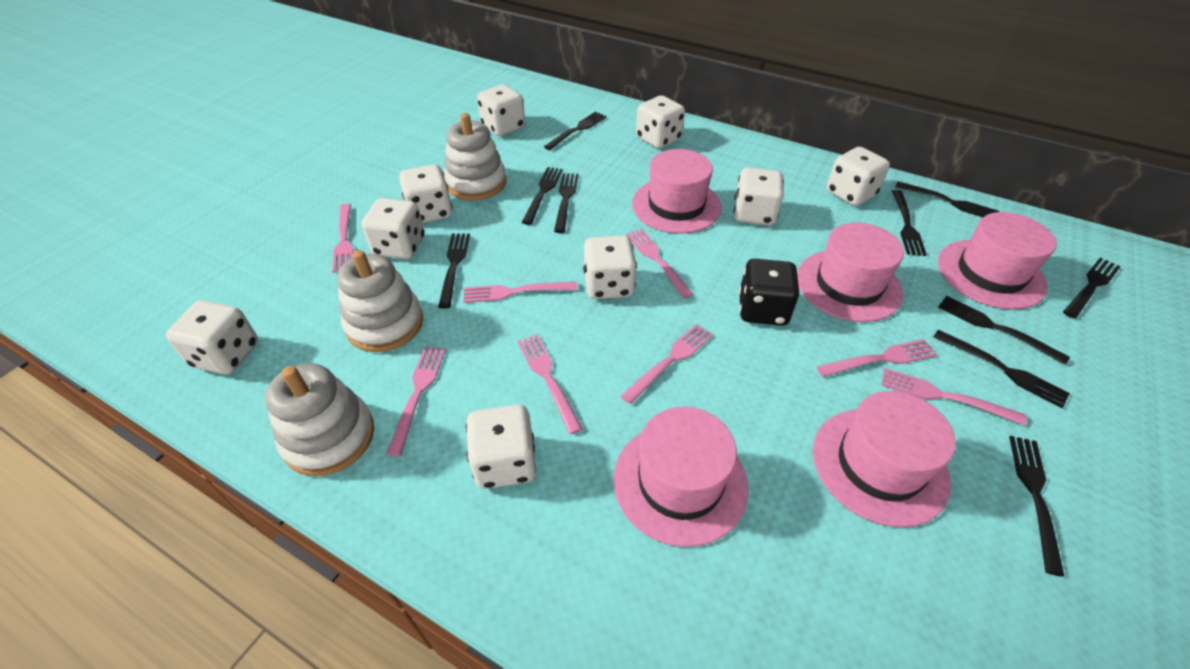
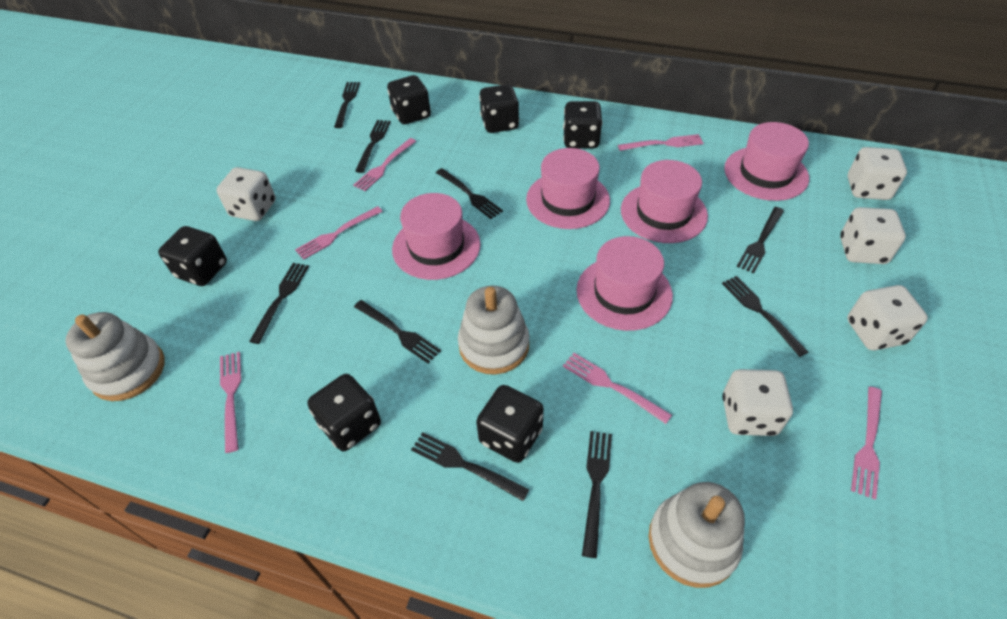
black dice: 1 -> 6
black fork: 10 -> 9
pink fork: 8 -> 6
white dice: 9 -> 5

